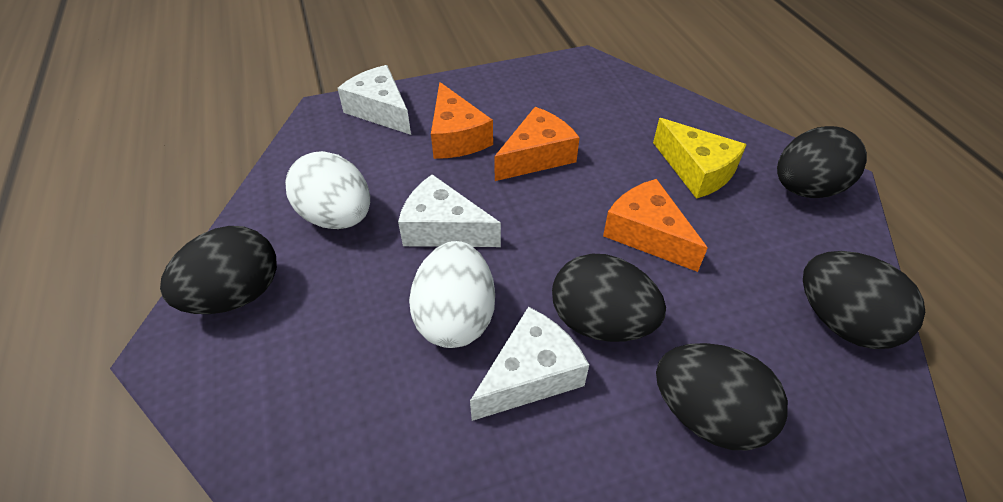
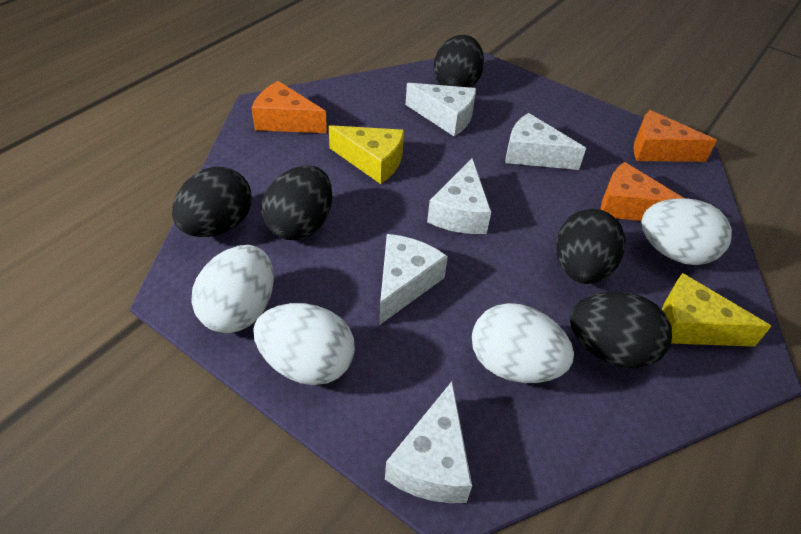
white cheese: 3 -> 5
white egg: 2 -> 4
yellow cheese: 1 -> 2

